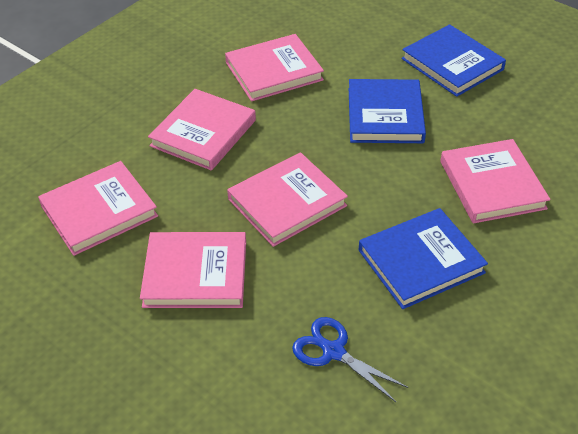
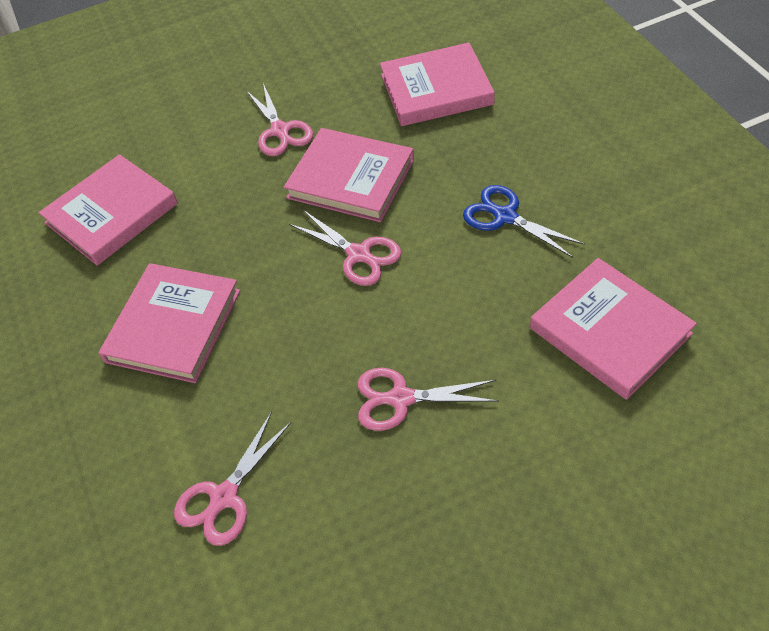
blue book: 3 -> 0
pink book: 6 -> 5
pink scissors: 0 -> 4

